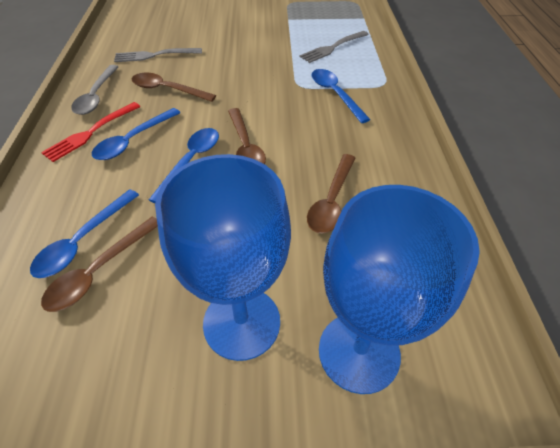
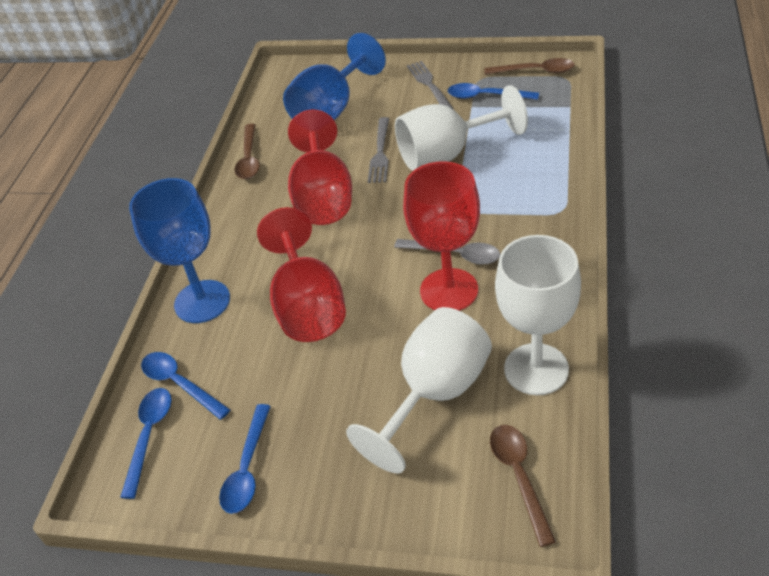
brown spoon: 4 -> 3
red fork: 1 -> 0
red goblet: 0 -> 3
white goblet: 0 -> 3

